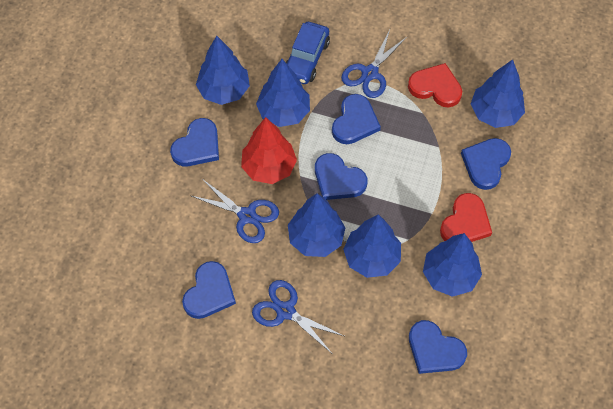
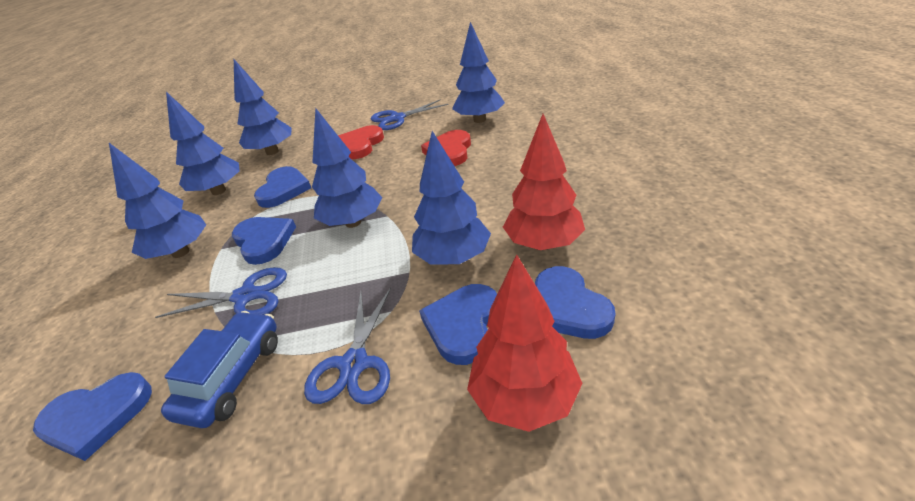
blue heart: 6 -> 5
red tree: 1 -> 2

